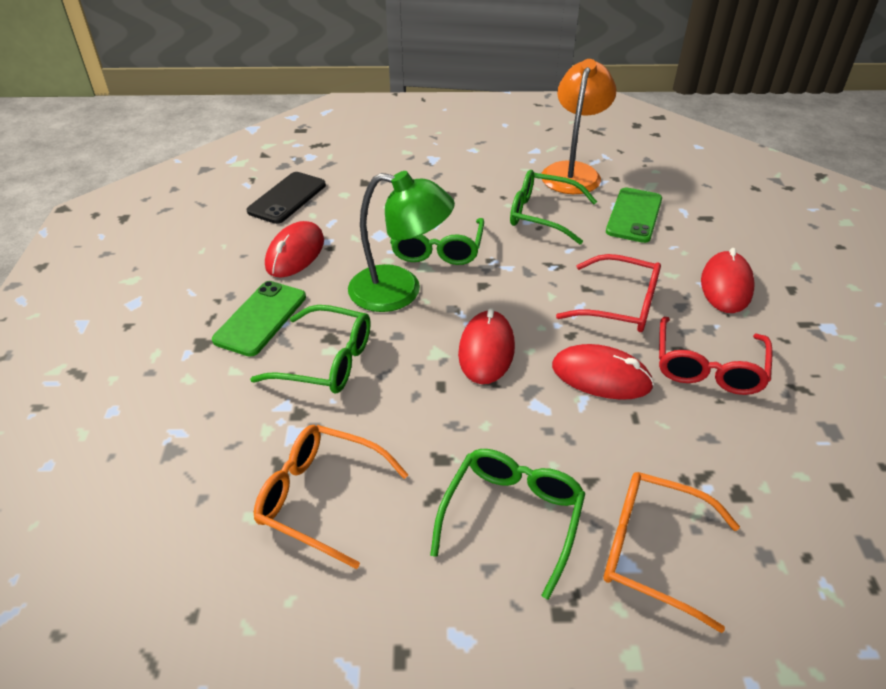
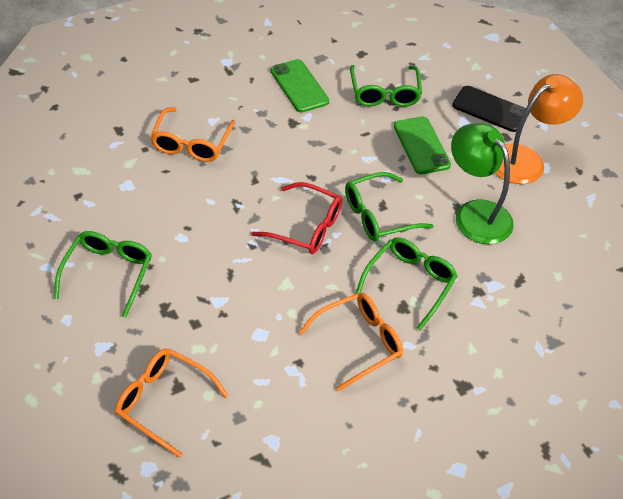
orange glasses: 2 -> 3
red glasses: 2 -> 1
red mouse: 4 -> 0

